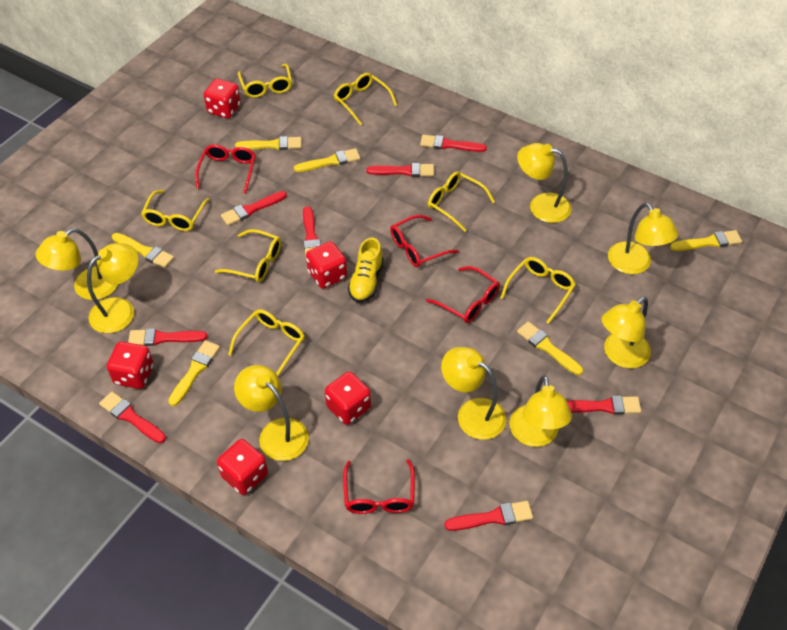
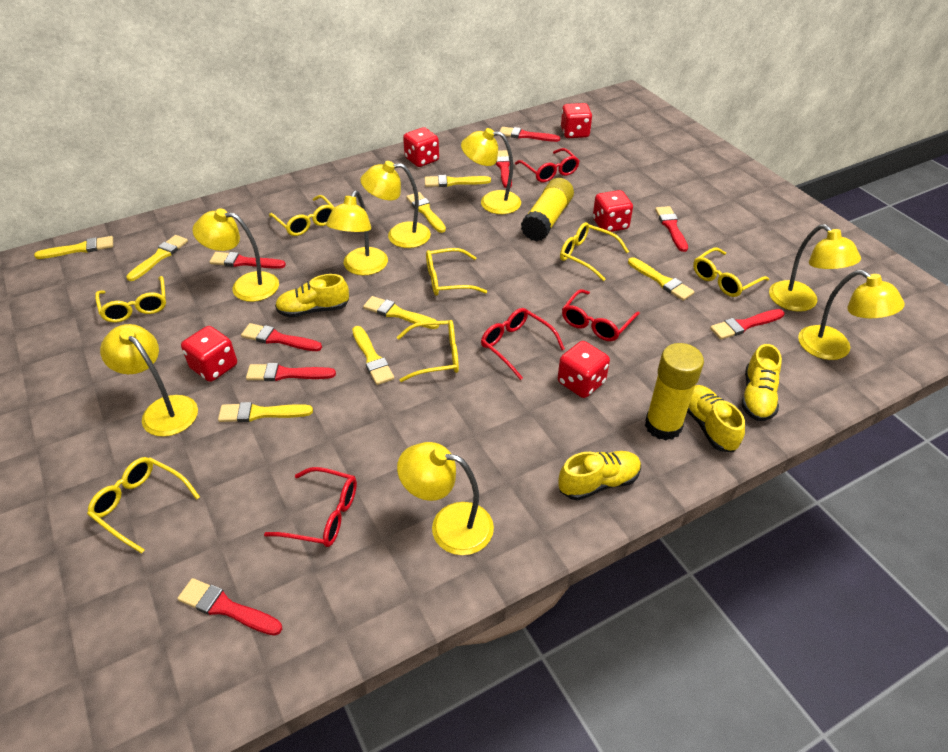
yellow brush: 6 -> 8
yellow glue stick: 0 -> 2
yellow shoe: 1 -> 4

